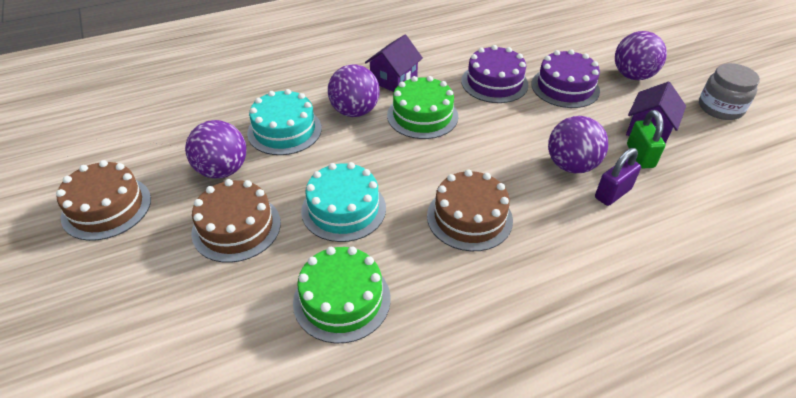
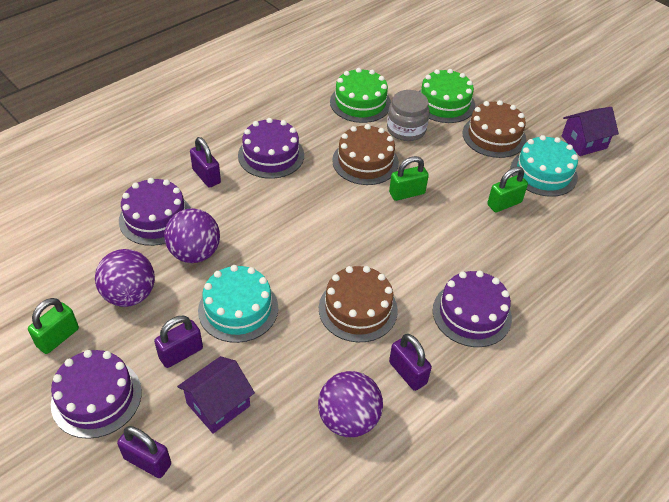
green padlock: 1 -> 3
purple ball: 4 -> 3
purple cake: 2 -> 4
purple padlock: 1 -> 4

